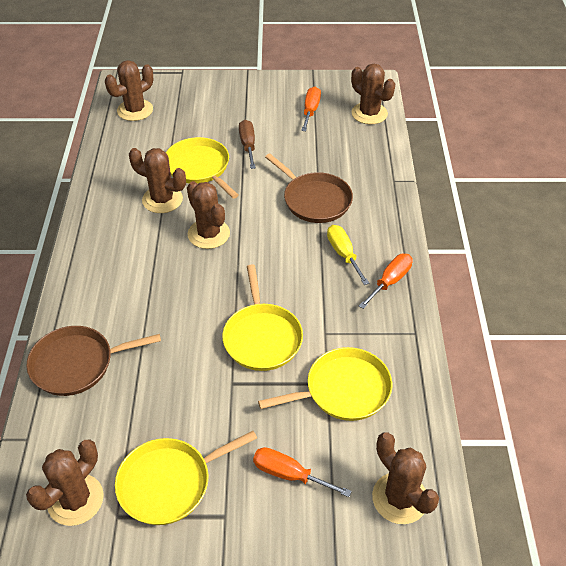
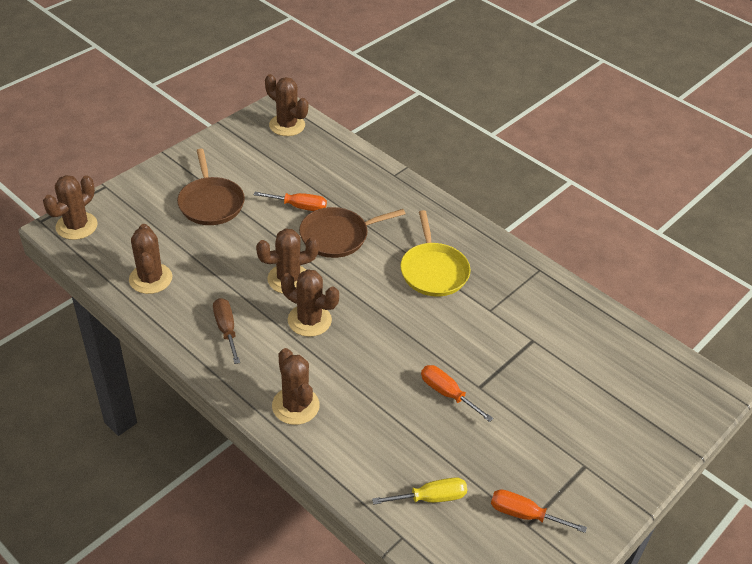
yellow pan: 4 -> 1

